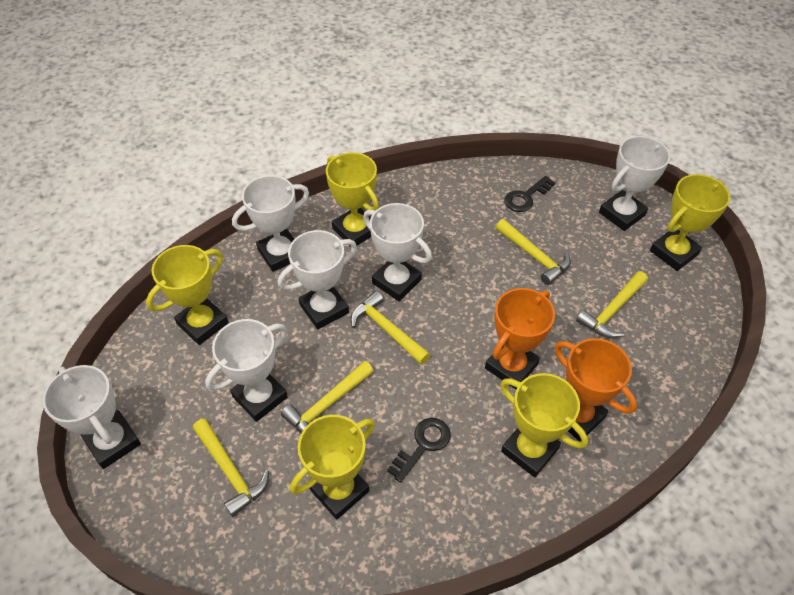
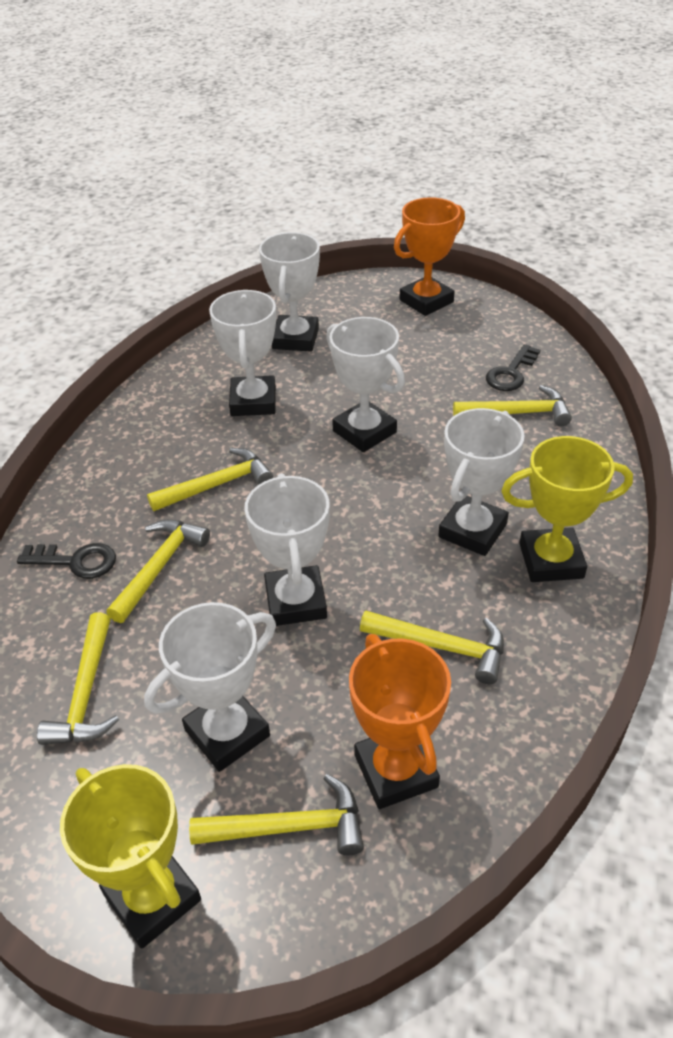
yellow hammer: 5 -> 6
yellow trophy: 5 -> 2

